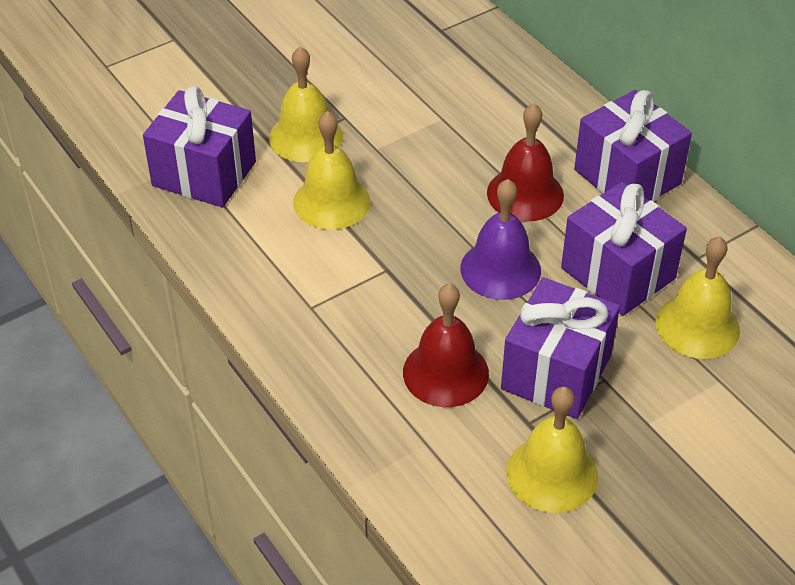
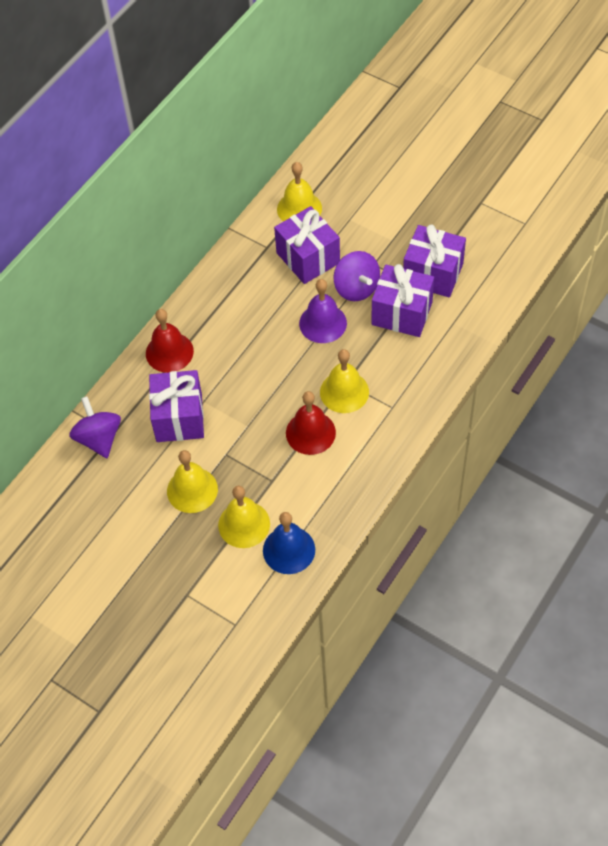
blue bell: 0 -> 1
purple spinning top: 0 -> 2

